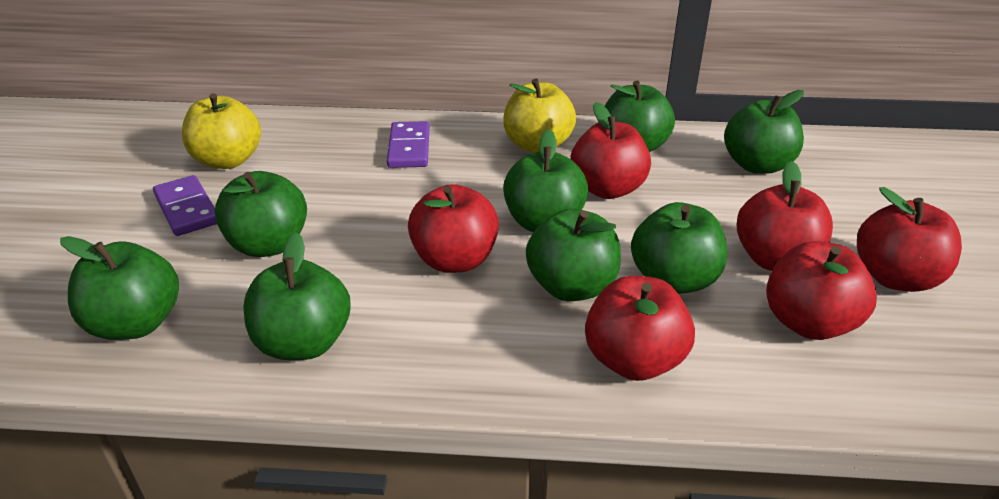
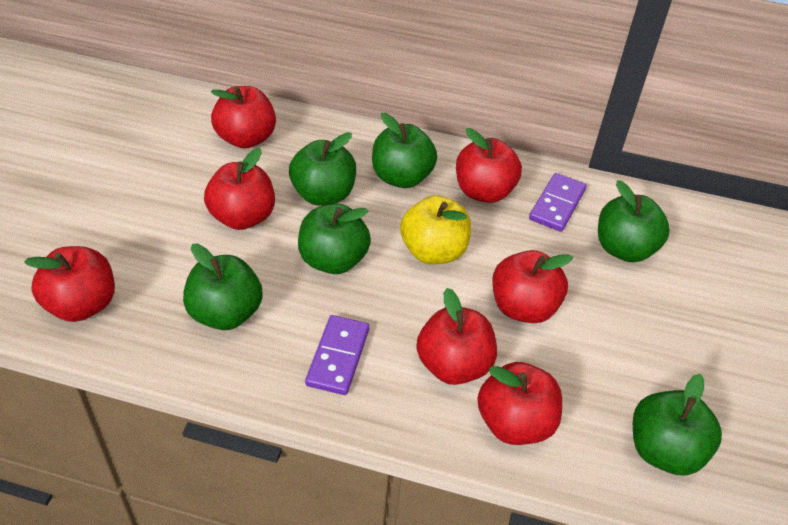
green apple: 8 -> 6
red apple: 6 -> 7
yellow apple: 2 -> 1

